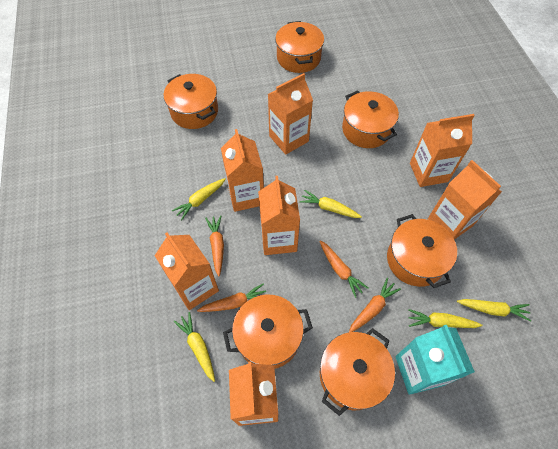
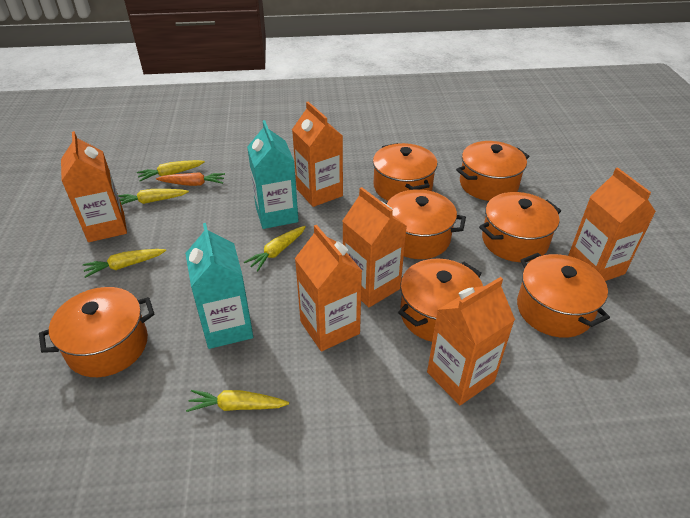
orange carrot: 4 -> 1
orange carton: 7 -> 6
orange pot: 6 -> 7
turquoise carton: 1 -> 2

